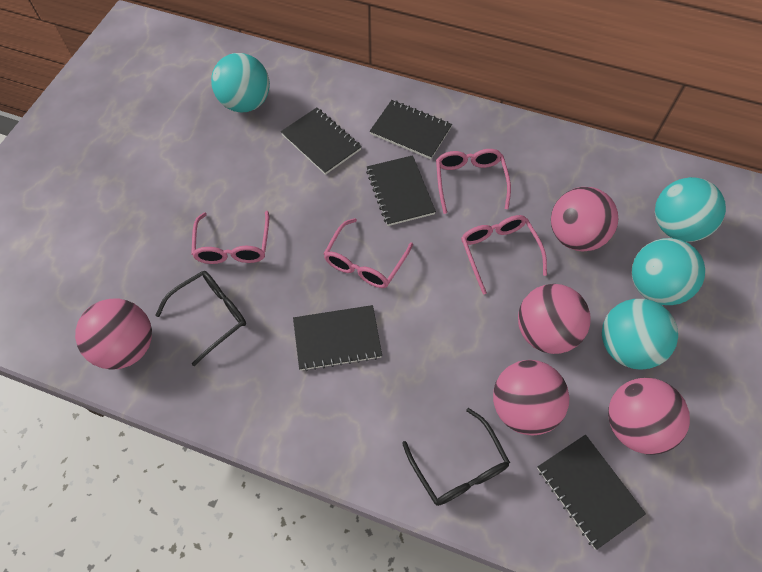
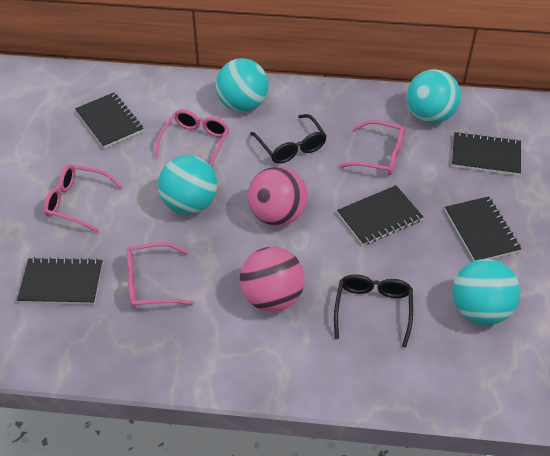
pink ball: 5 -> 2

